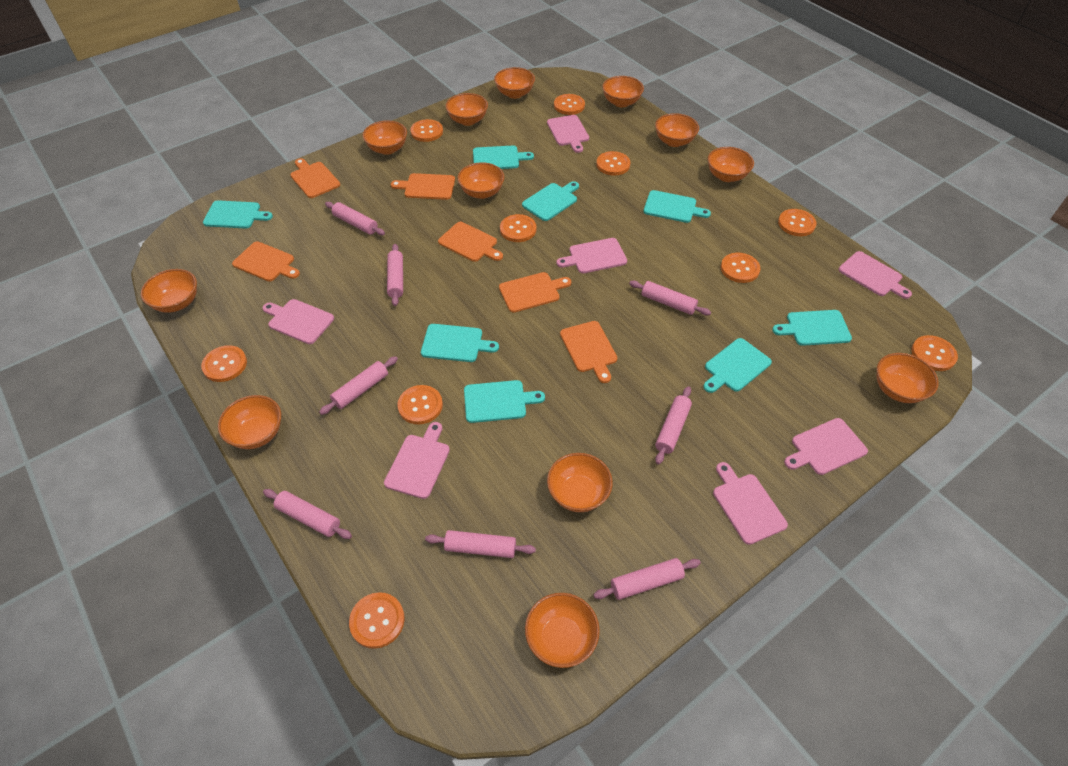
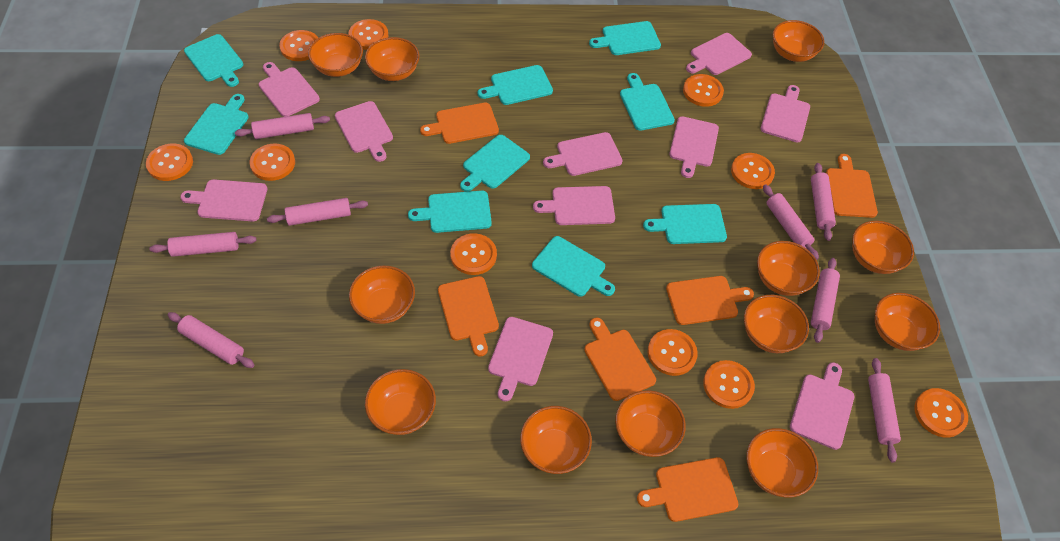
pink cutting board: 7 -> 10
turquoise cutting board: 8 -> 9

